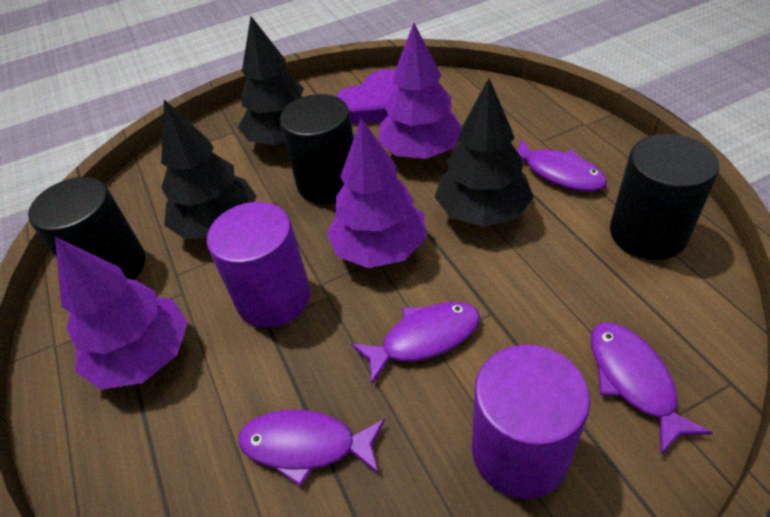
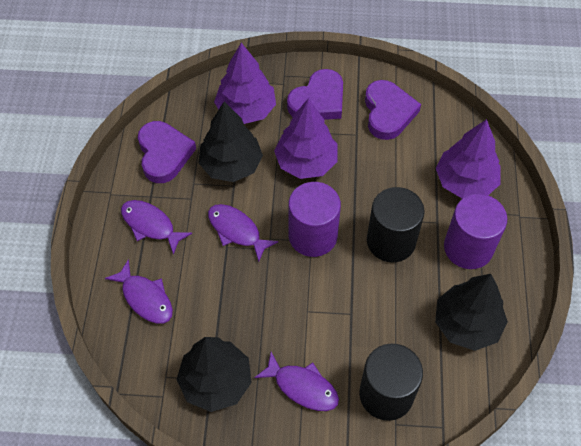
black cylinder: 3 -> 2
purple heart: 1 -> 3

